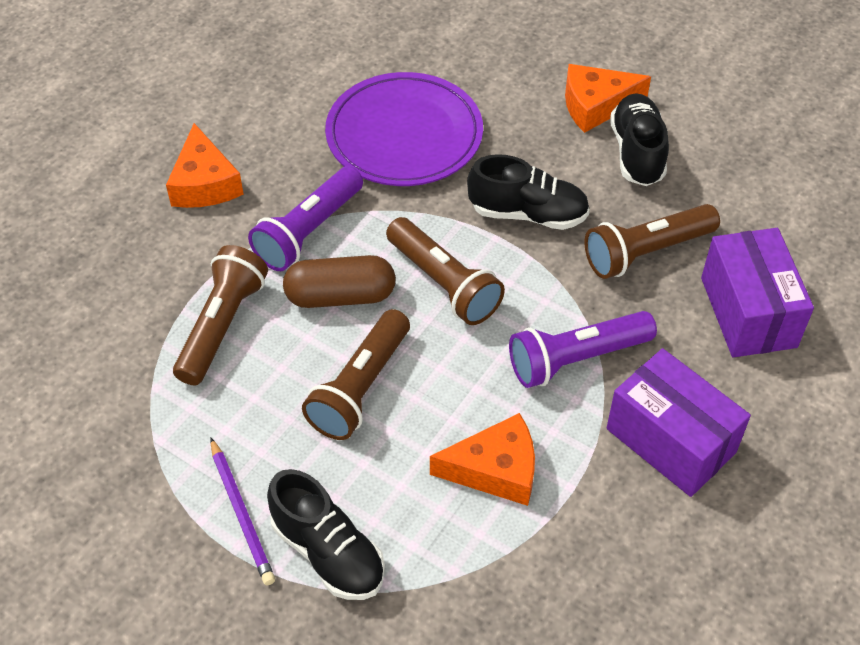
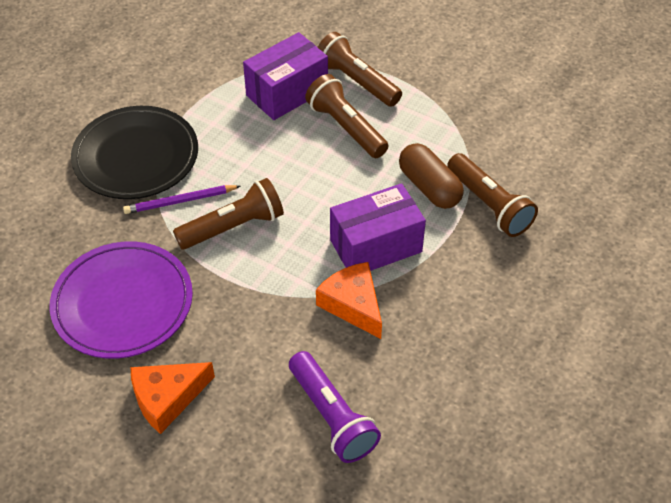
black plate: 0 -> 1
black shoe: 3 -> 0
orange cheese: 3 -> 2
purple flashlight: 2 -> 1

